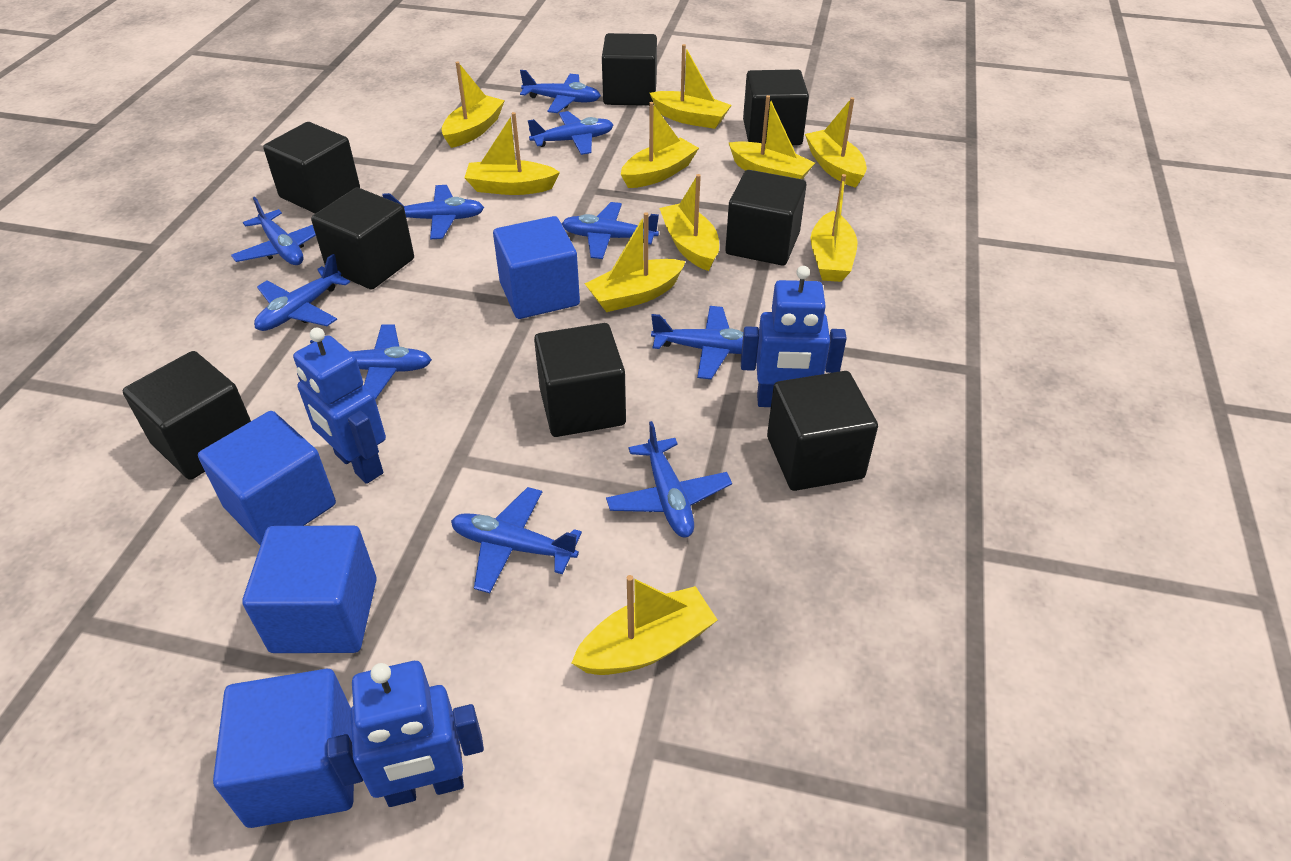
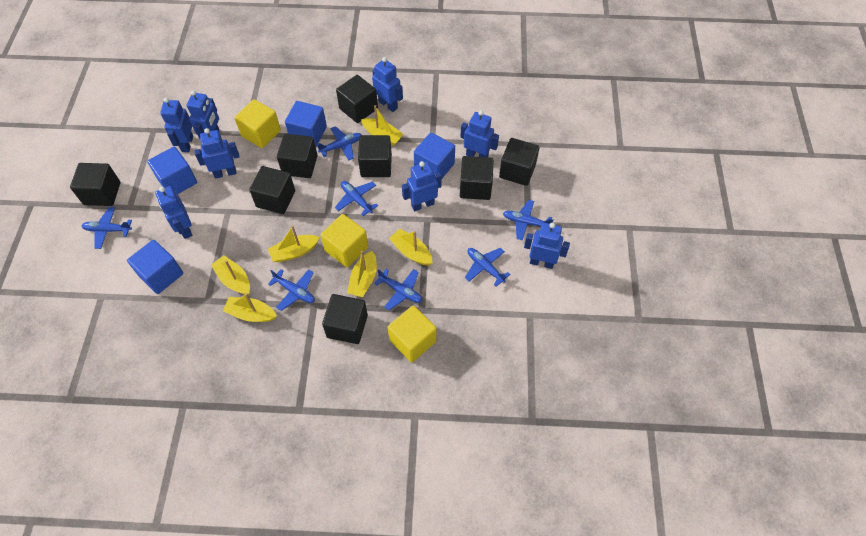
blue plane: 10 -> 7
blue robot: 3 -> 8
yellow boat: 10 -> 6
yellow cube: 0 -> 3

